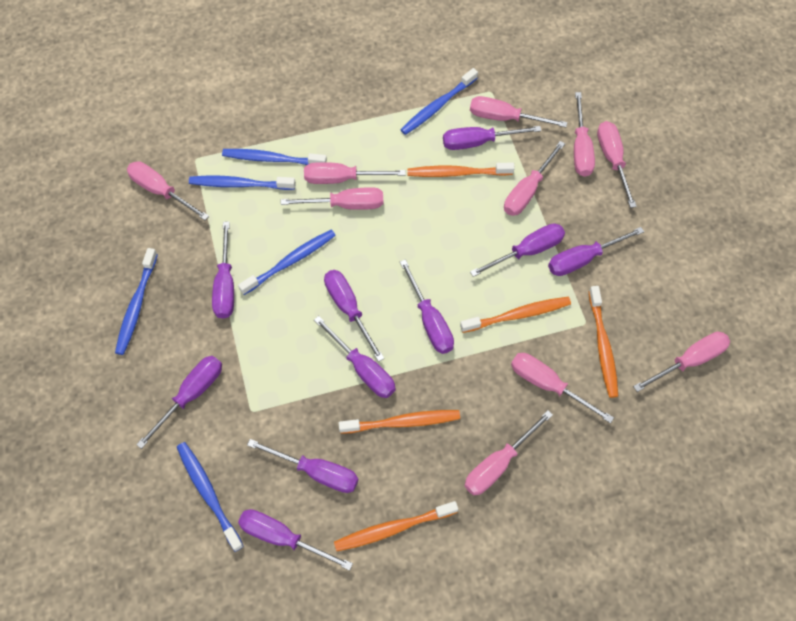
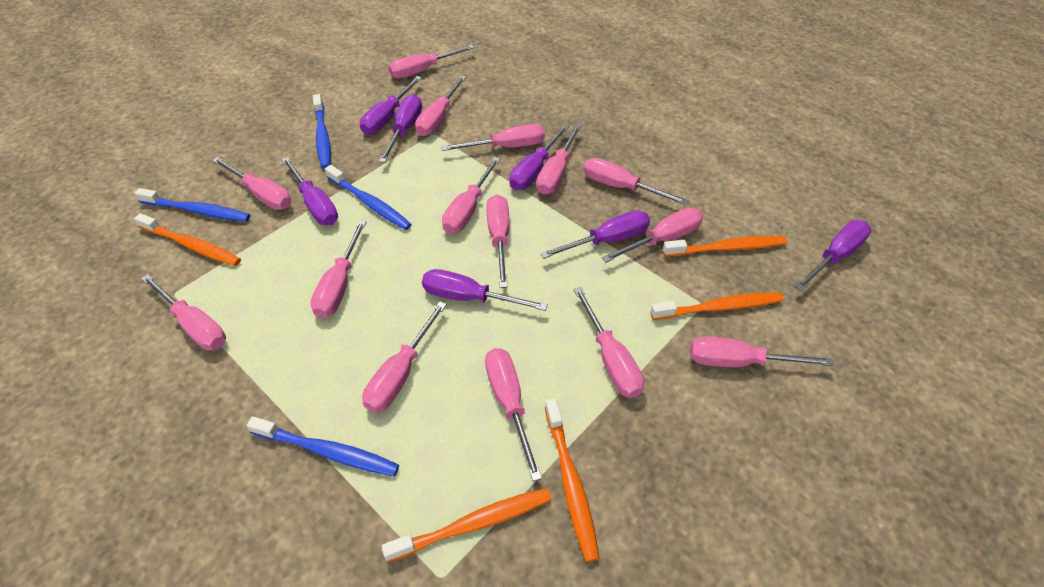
blue toothbrush: 6 -> 4
pink screwdriver: 10 -> 15
purple screwdriver: 10 -> 7

